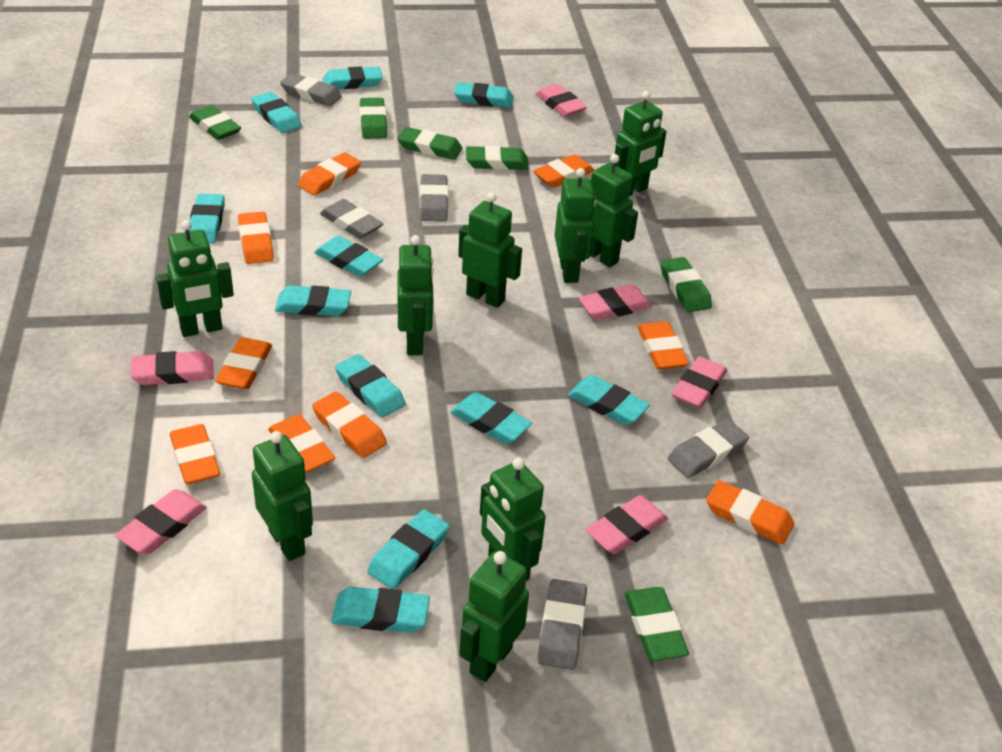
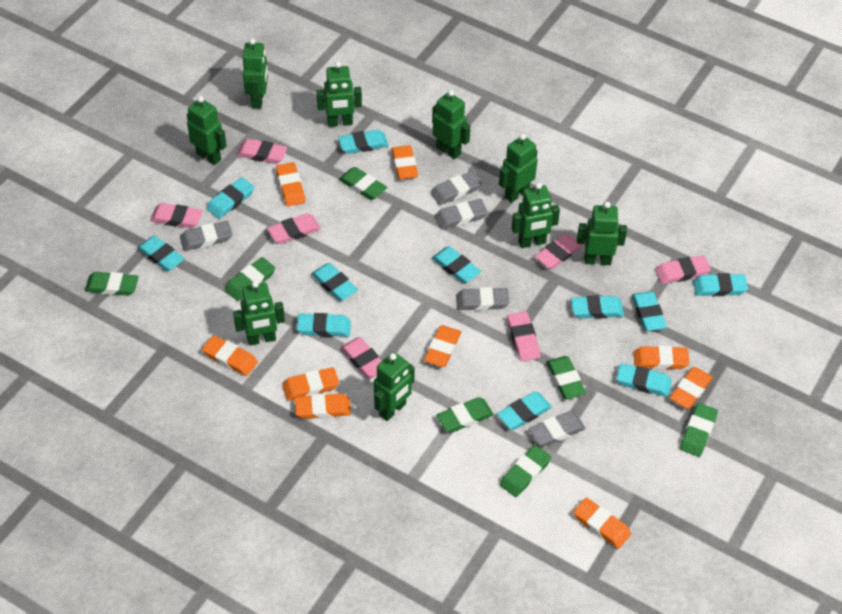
green eraser: 6 -> 7
pink eraser: 6 -> 7

